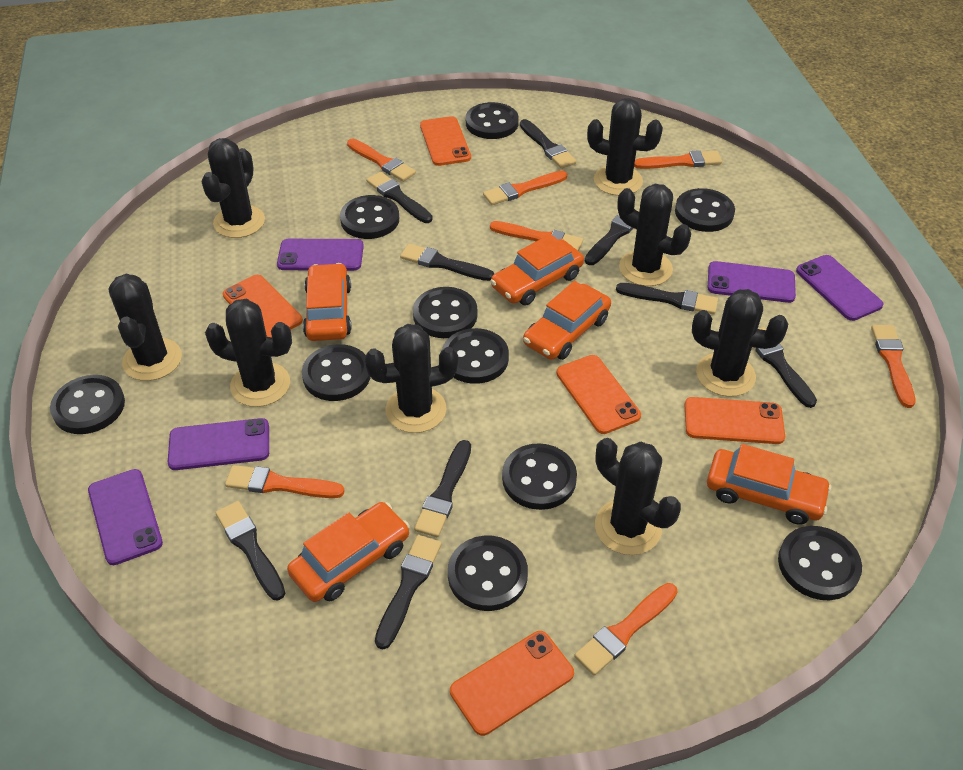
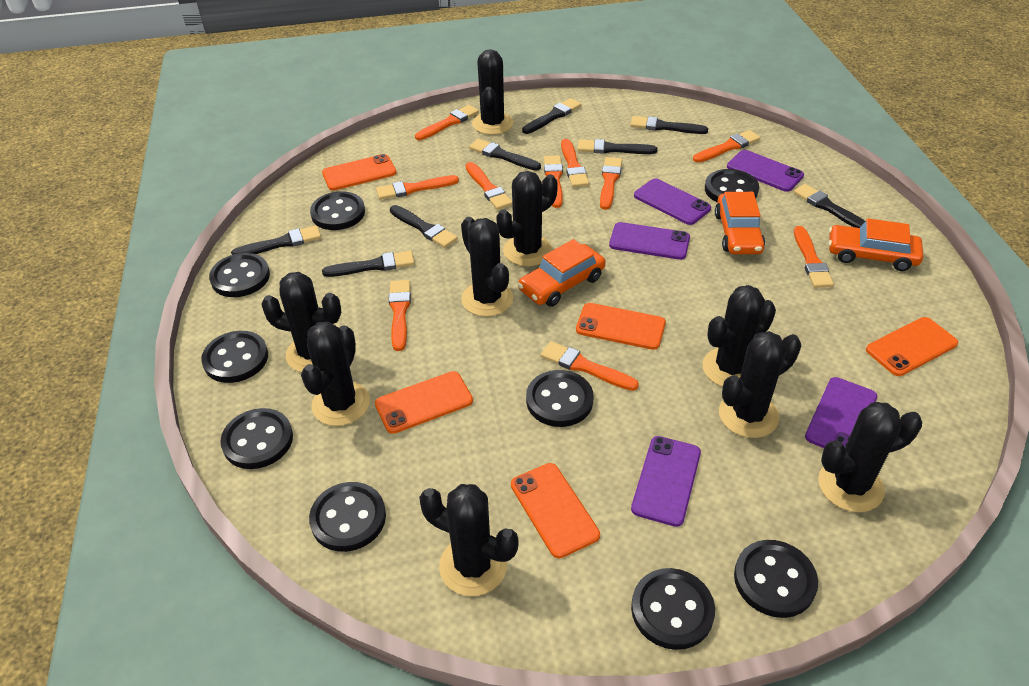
black brush: 9 -> 8
black button: 10 -> 9
black cactus: 8 -> 9
orange brush: 7 -> 10
orange car: 5 -> 3

